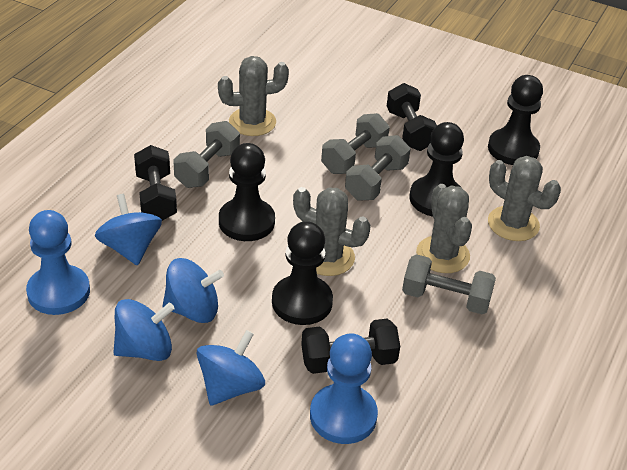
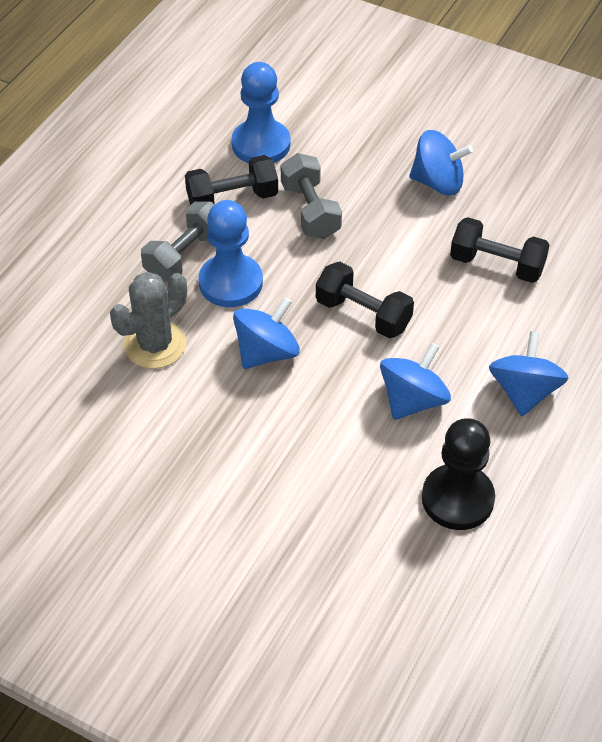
black pawn: 4 -> 1
grey cactus: 4 -> 1
grey dumbbell: 4 -> 2

